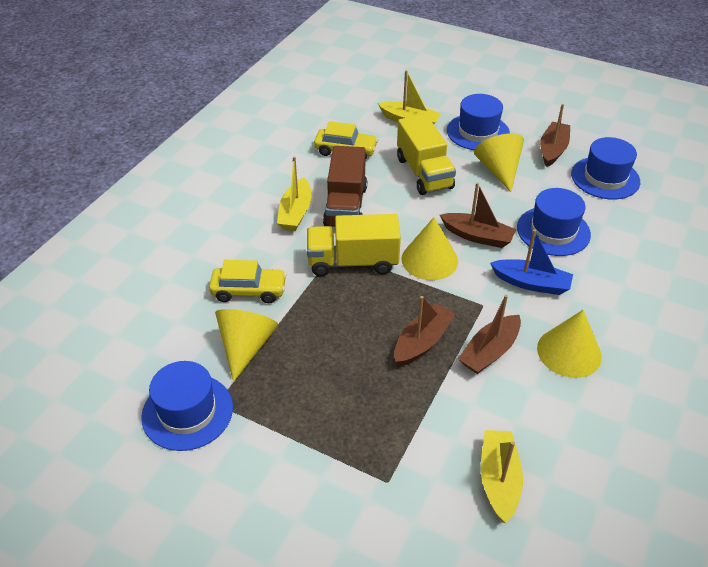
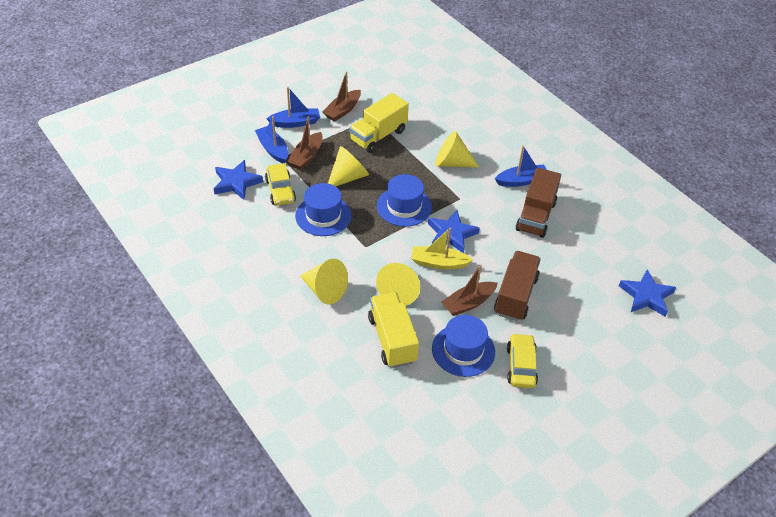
blue boat: 1 -> 3
blue hat: 4 -> 3
blue star: 0 -> 3
brown boat: 4 -> 3
brown truck: 1 -> 2
yellow boat: 3 -> 1

